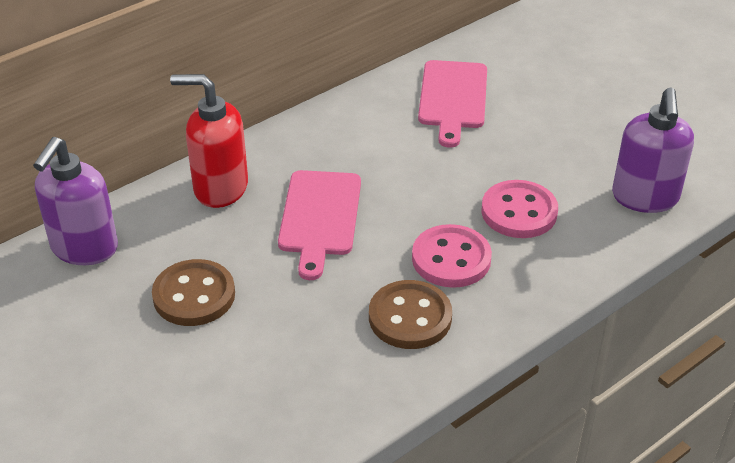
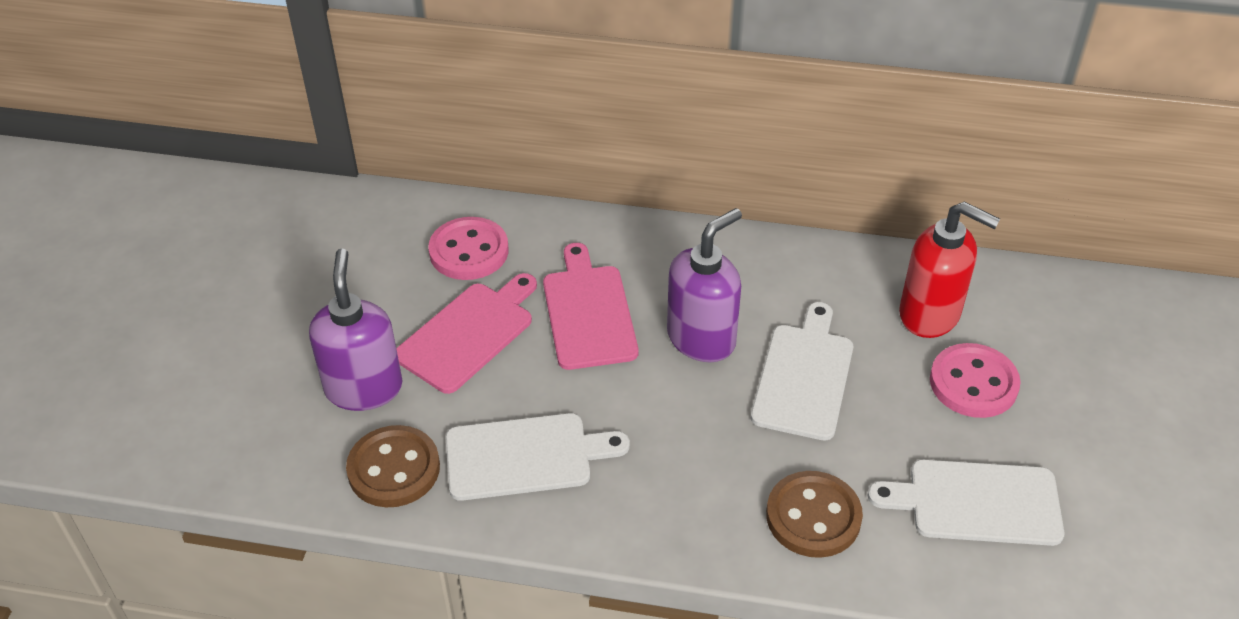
white cutting board: 0 -> 3

